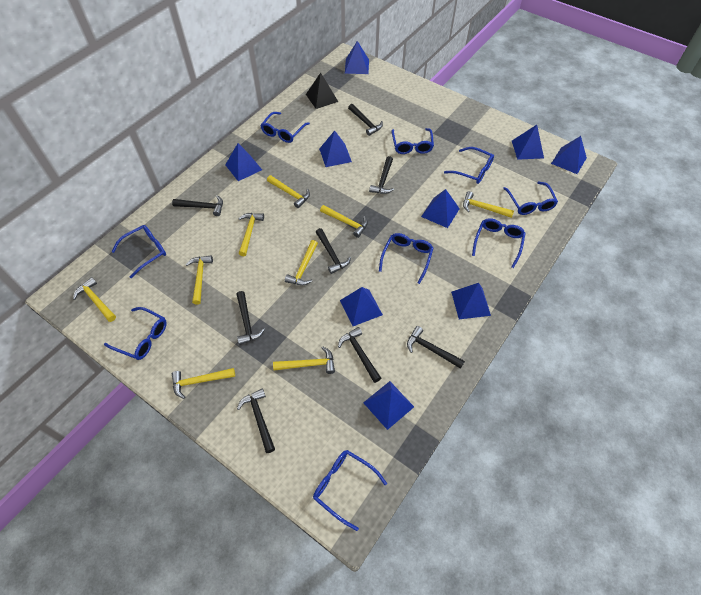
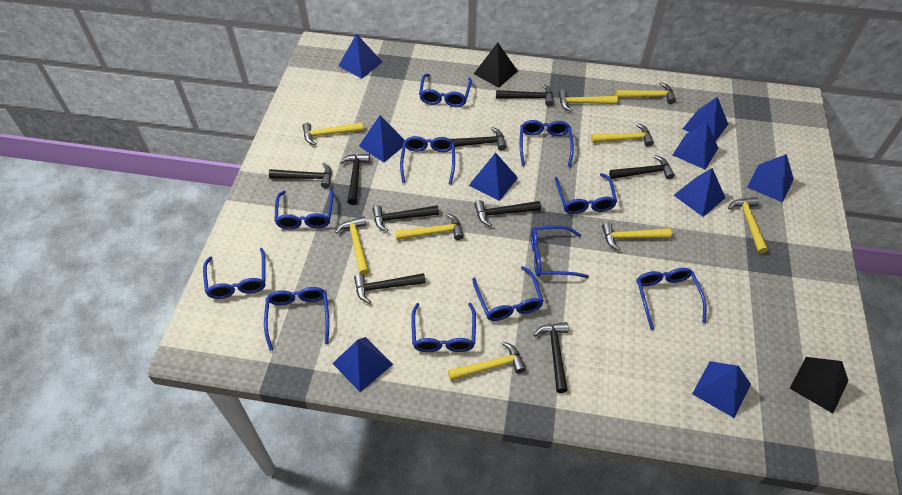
black hammer: 8 -> 9
black pyramid: 1 -> 2
blue glasses: 9 -> 11

